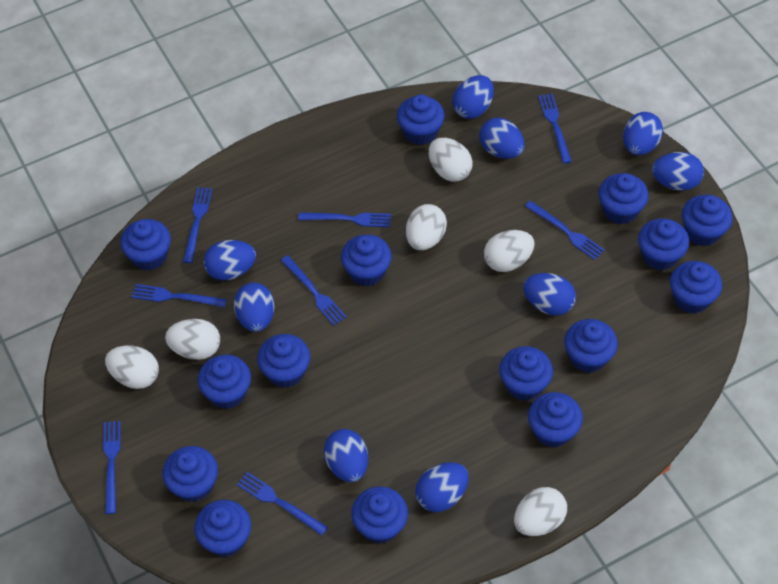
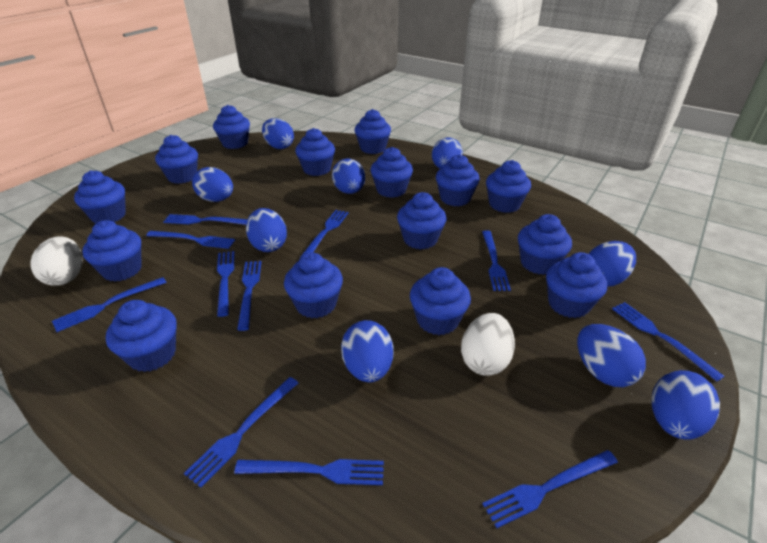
blue fork: 8 -> 11
white egg: 6 -> 2

